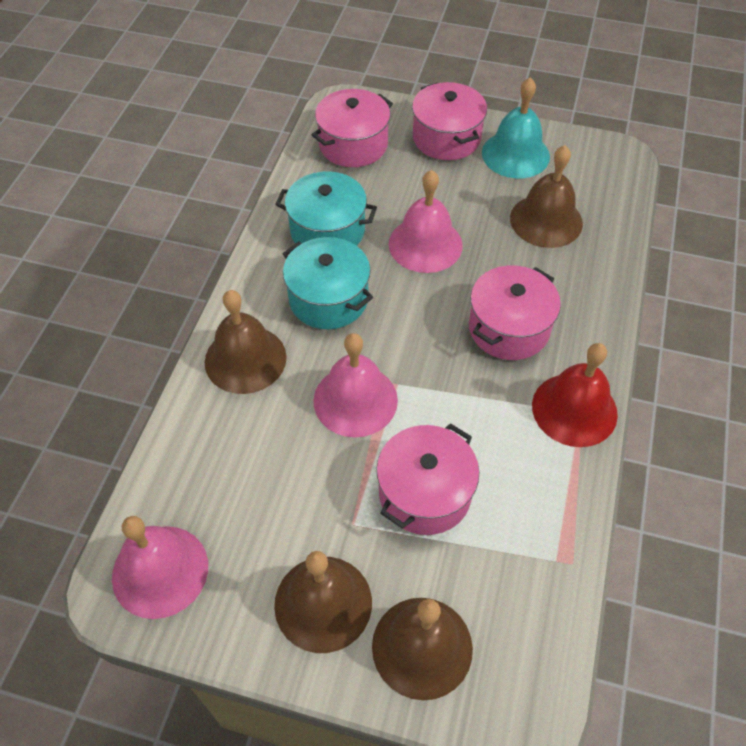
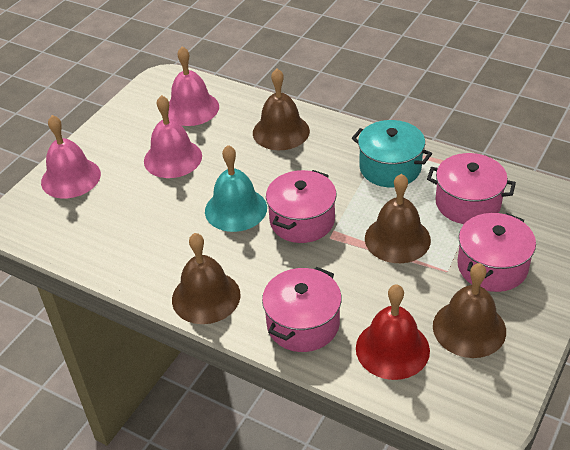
turquoise pot: 2 -> 1

